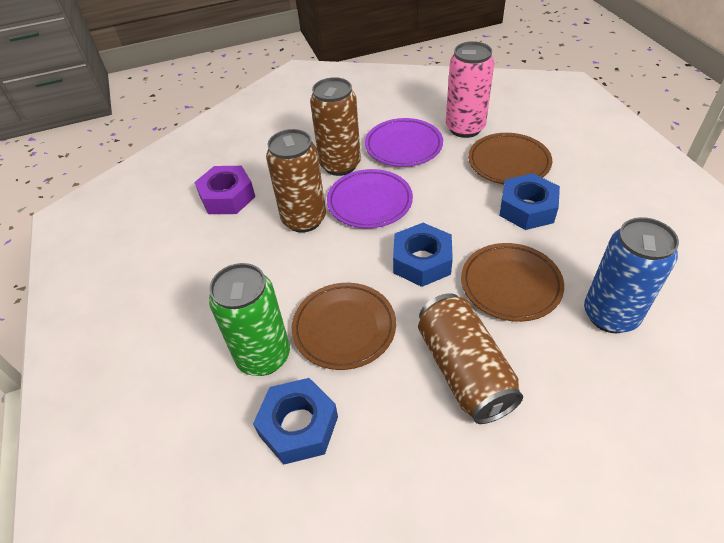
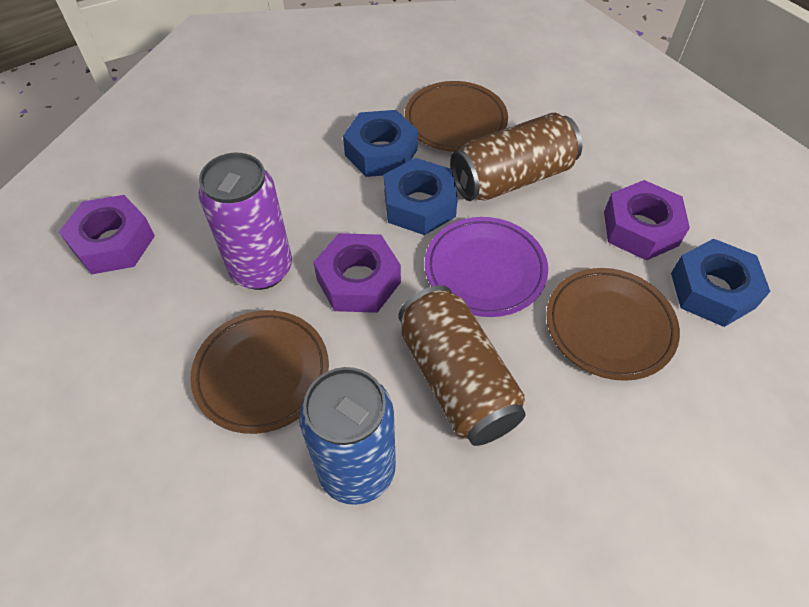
brown can: 3 -> 2
green can: 1 -> 0
pink can: 1 -> 0
purple can: 0 -> 1
purple nut: 1 -> 3
purple plate: 2 -> 1

